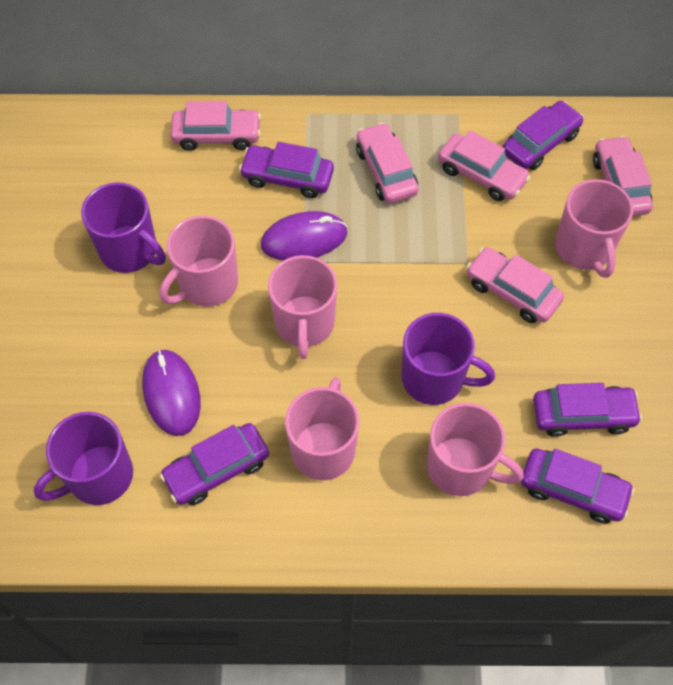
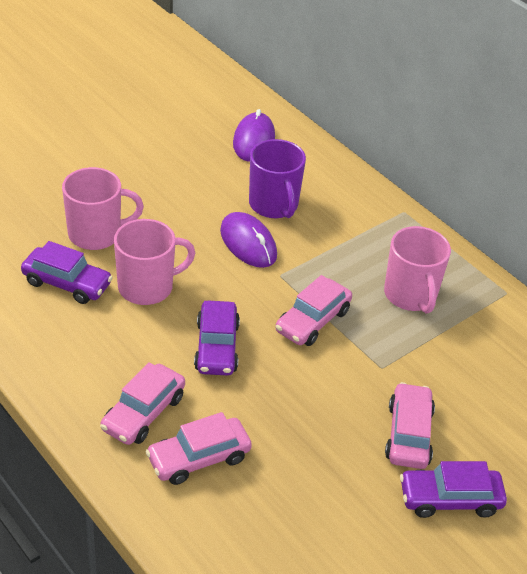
pink car: 5 -> 4
pink mug: 5 -> 3
purple car: 5 -> 3
purple mug: 3 -> 1

